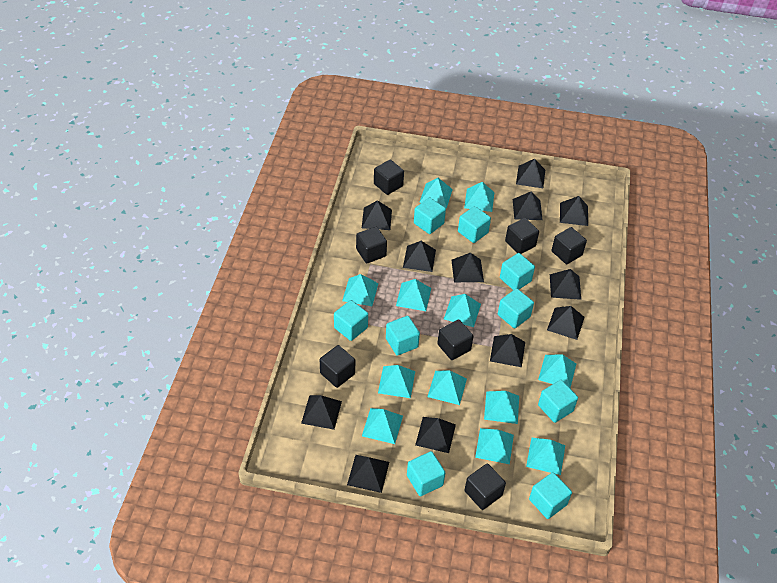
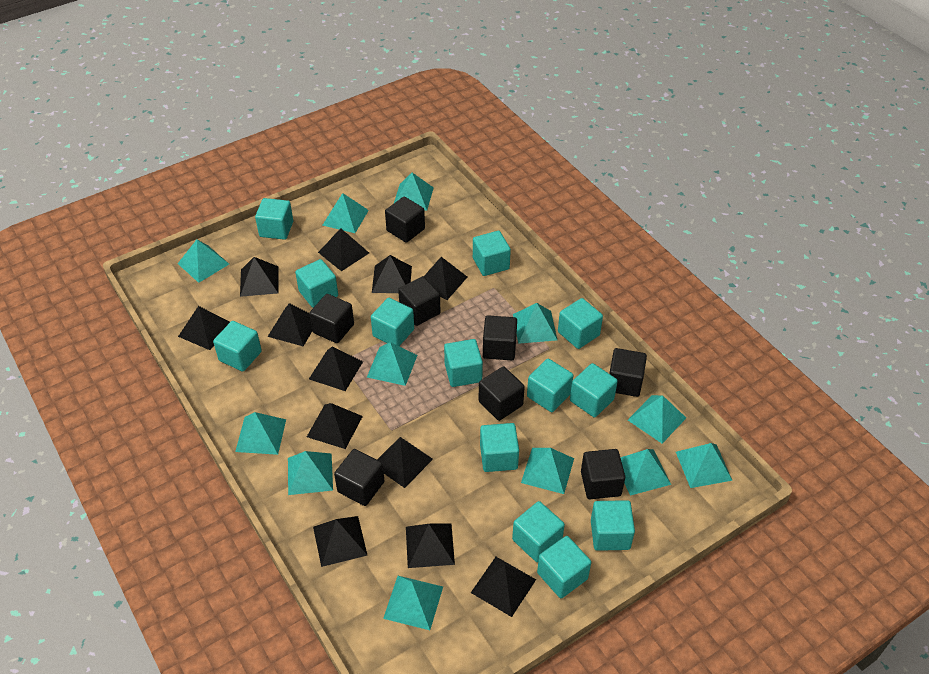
black cube: 7 -> 8
turquoise cube: 9 -> 13

